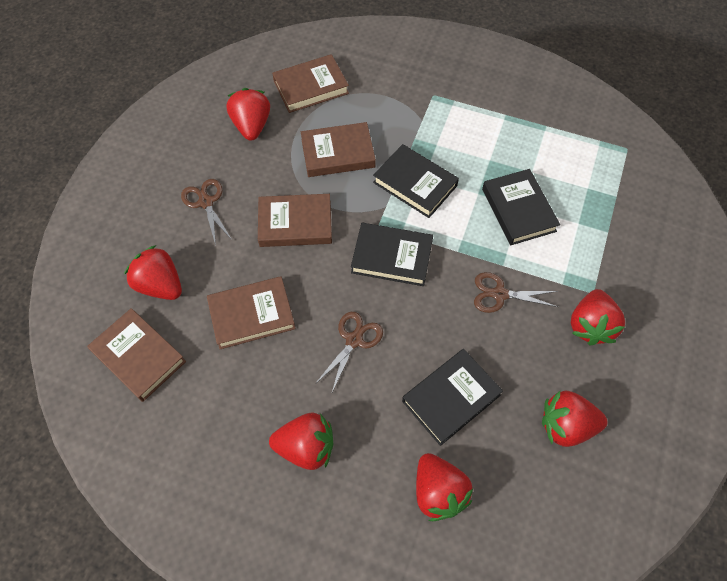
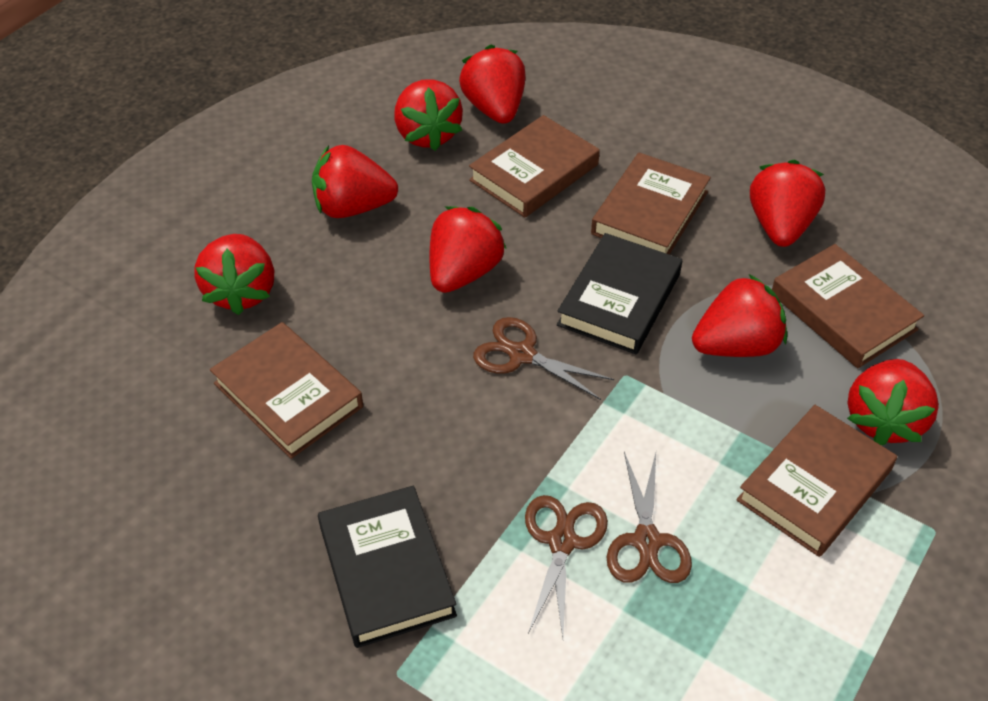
black book: 4 -> 2
red strawberry: 6 -> 8

